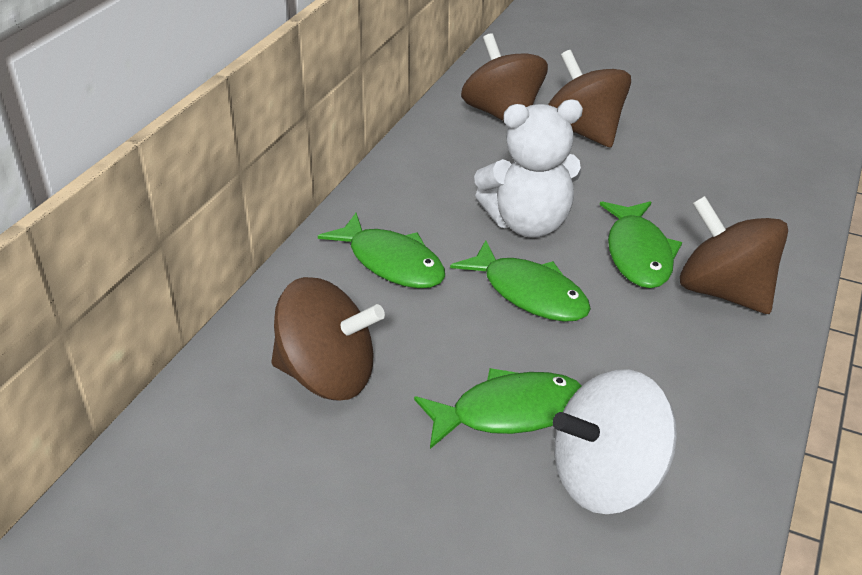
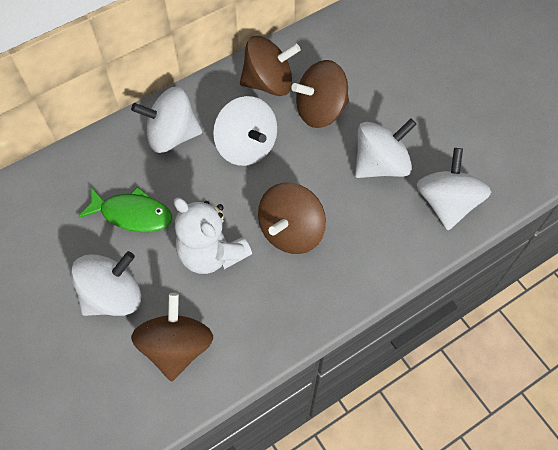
green fish: 4 -> 1
white spinning top: 1 -> 5

